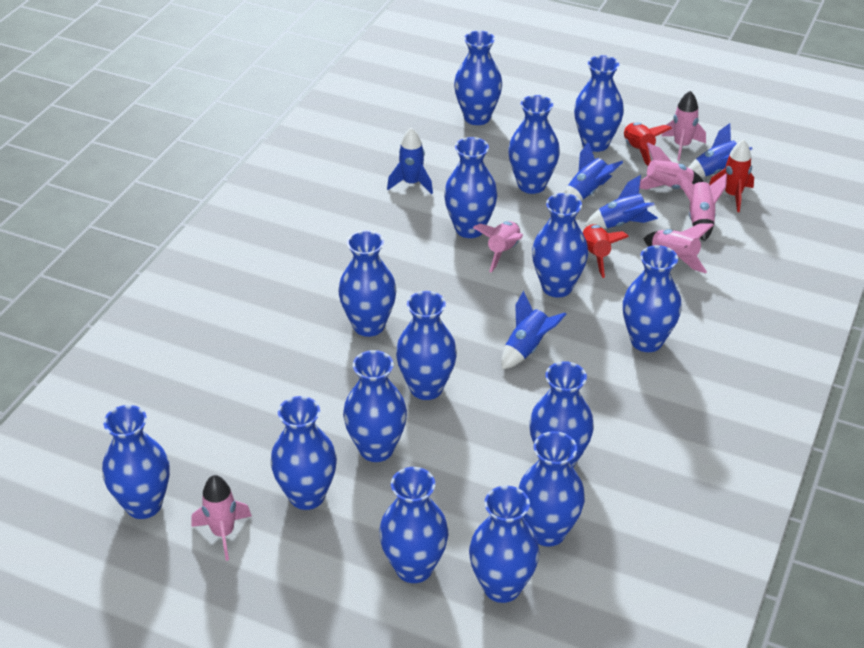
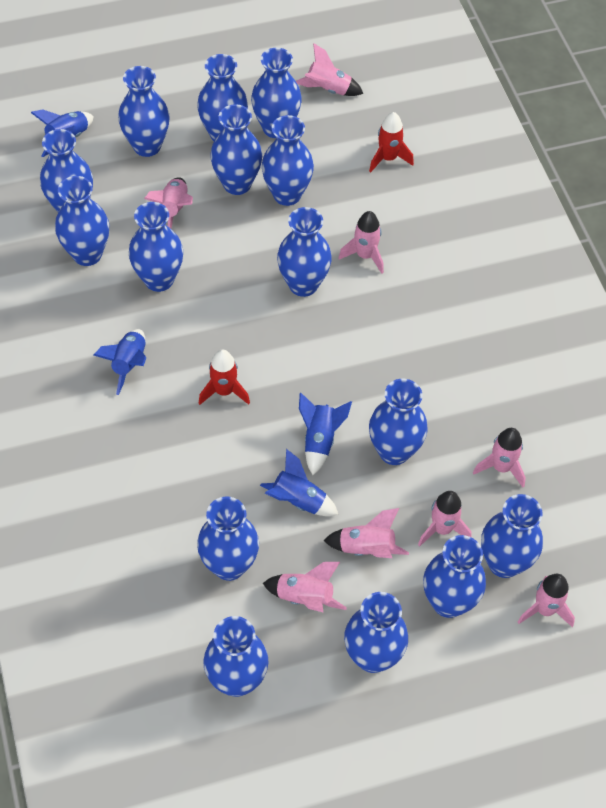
blue rocket: 5 -> 4
pink rocket: 6 -> 8
red rocket: 3 -> 2

